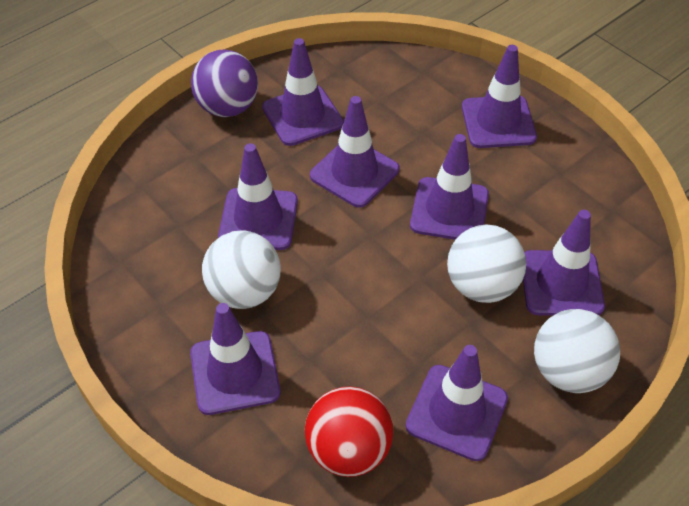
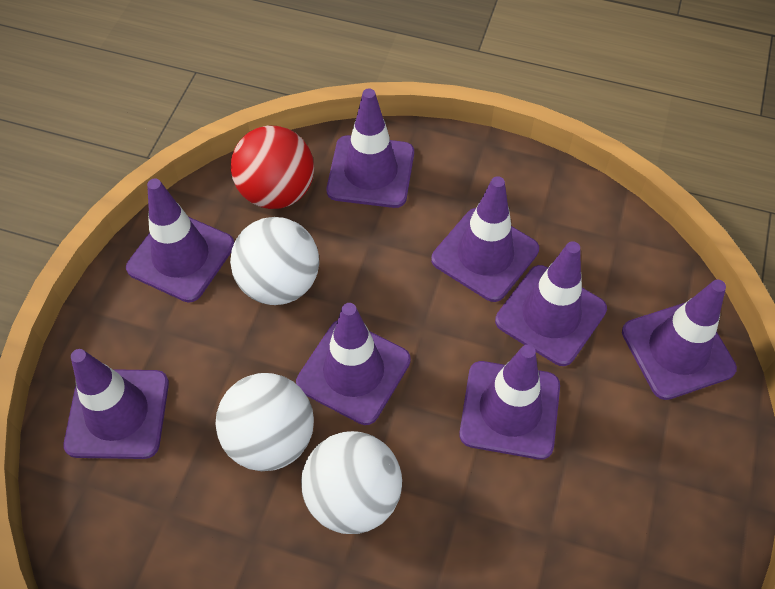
purple ball: 1 -> 0

